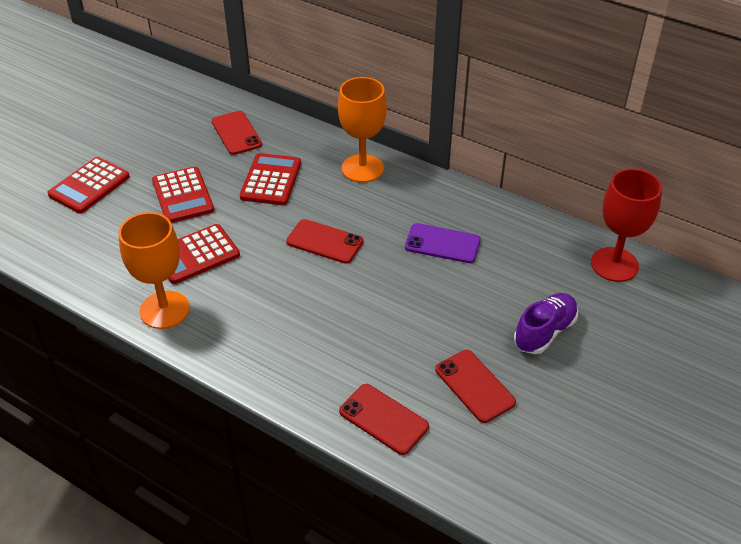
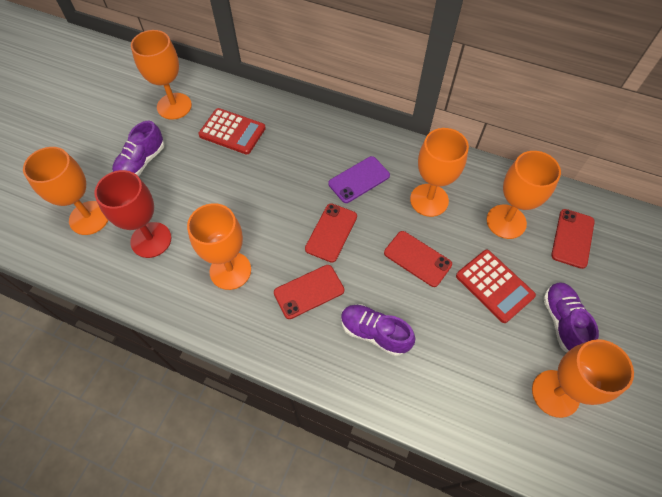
orange goblet: 2 -> 6
purple shoe: 1 -> 3
red calculator: 4 -> 2

